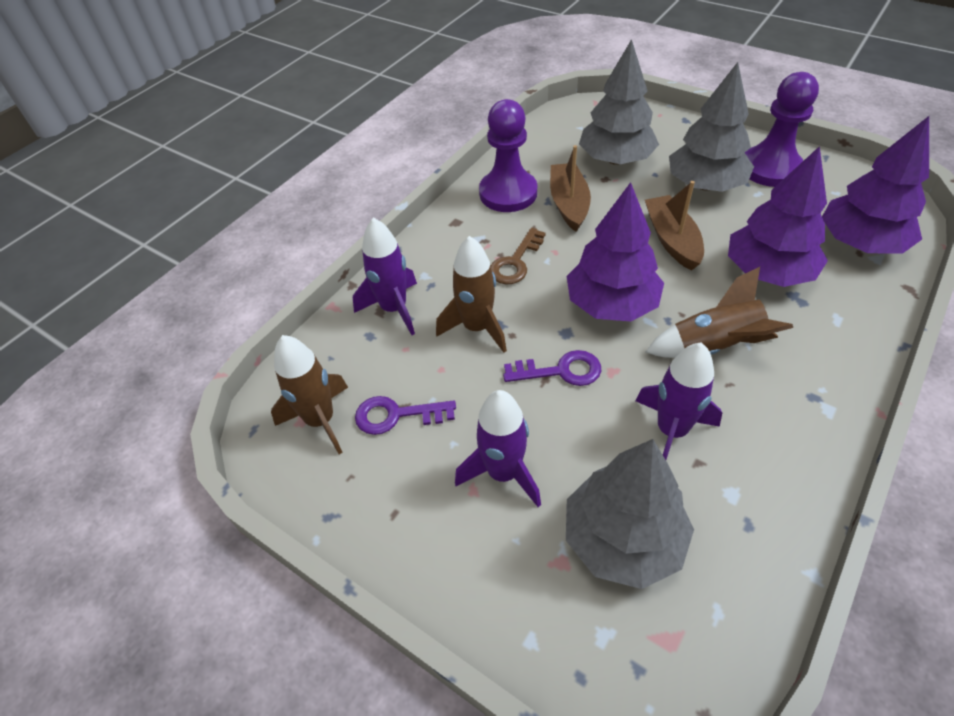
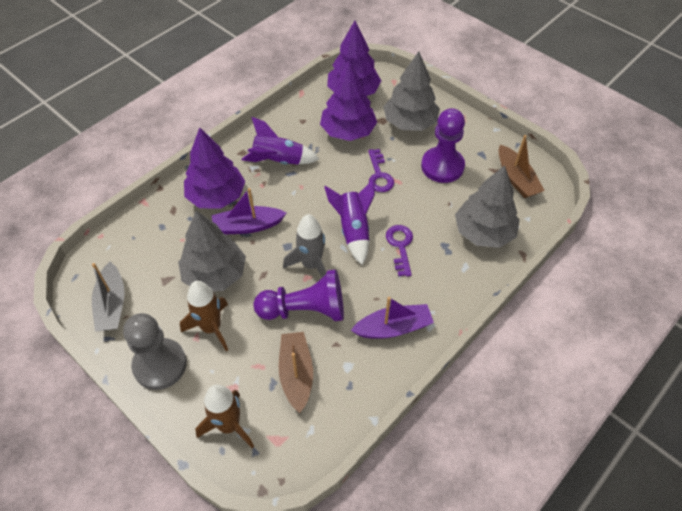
brown key: 1 -> 0
brown rocket: 3 -> 2
grey boat: 0 -> 1
grey pawn: 0 -> 1
grey rocket: 0 -> 1
purple boat: 0 -> 2
purple rocket: 3 -> 2

